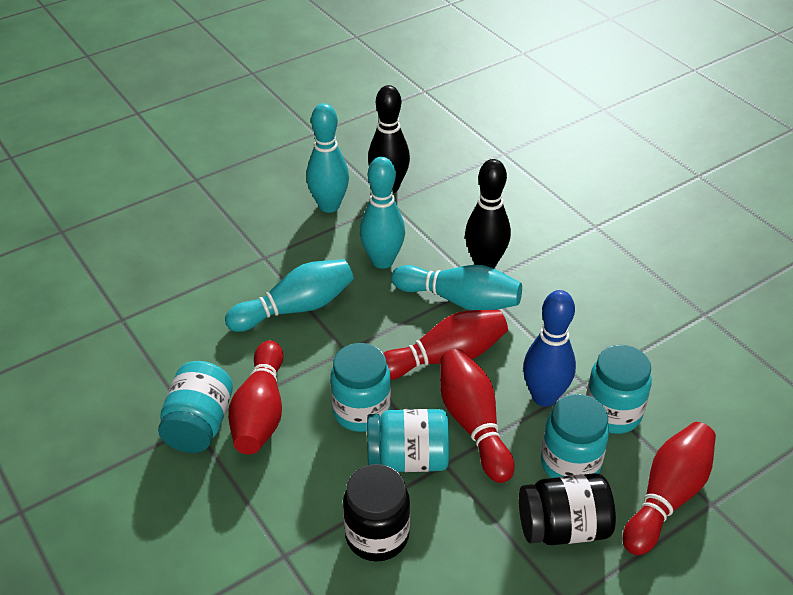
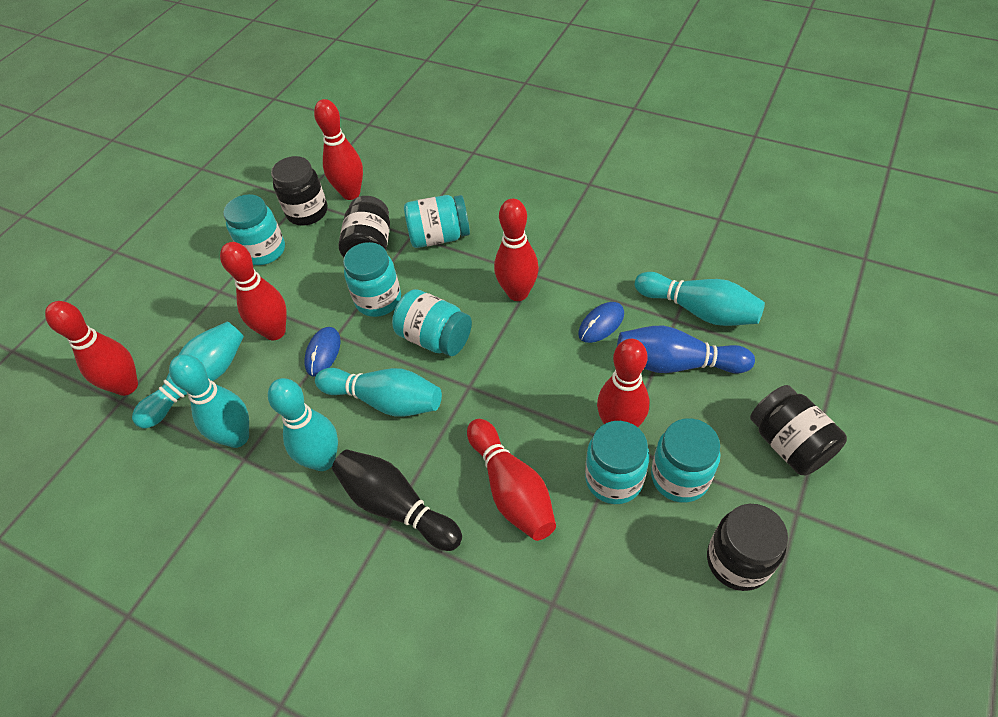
black bowling pin: 2 -> 1
black jar: 2 -> 4
blue mouse: 0 -> 2
red bowling pin: 4 -> 6
turquoise bowling pin: 4 -> 5
turquoise jar: 5 -> 6

